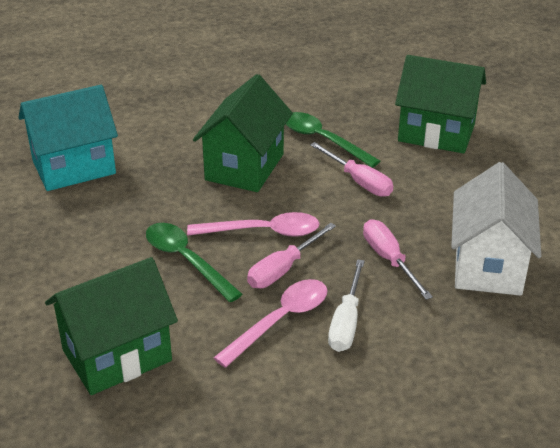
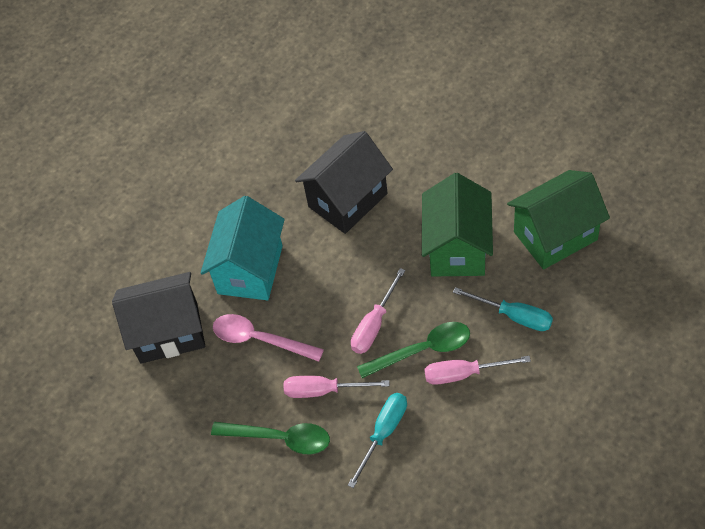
black house: 0 -> 2
green house: 3 -> 2
pink spoon: 2 -> 1
turquoise screwdriver: 0 -> 2
white house: 1 -> 0
white screwdriver: 1 -> 0

